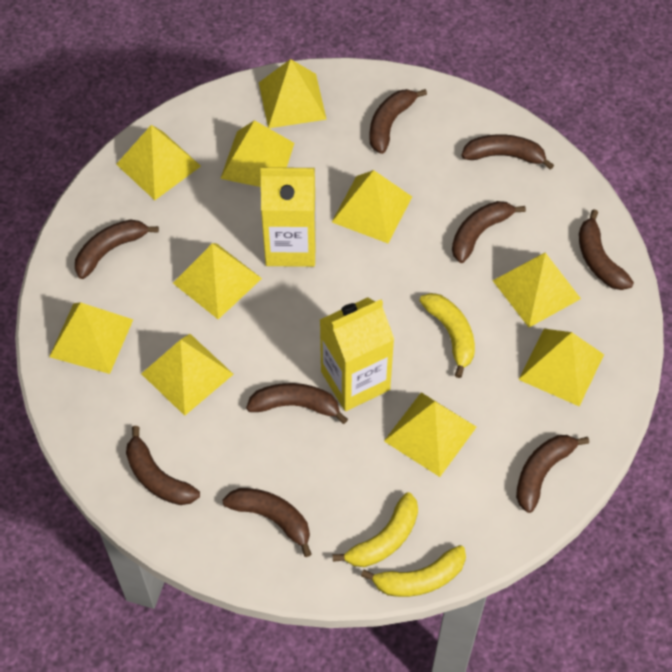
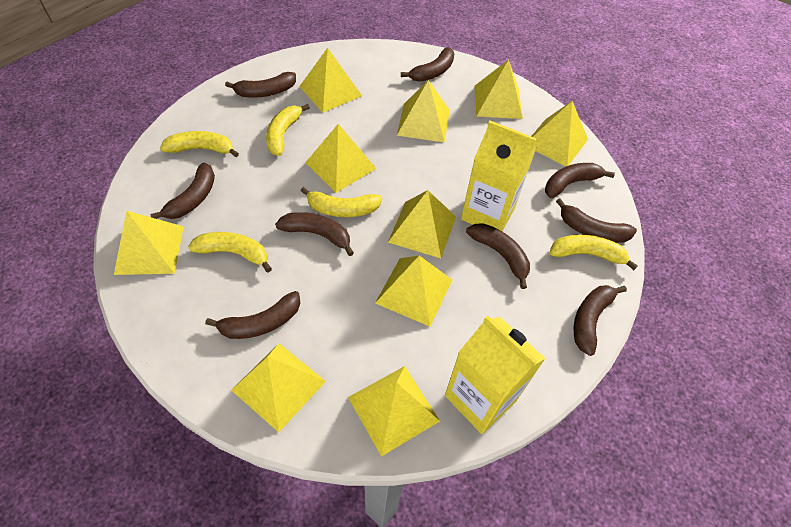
yellow banana: 3 -> 5

